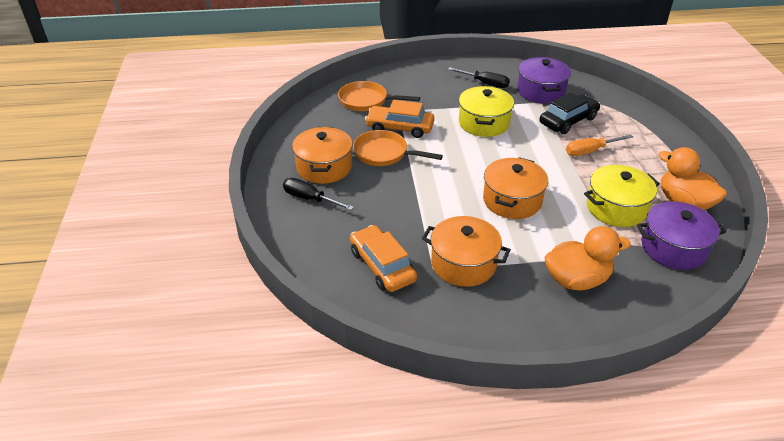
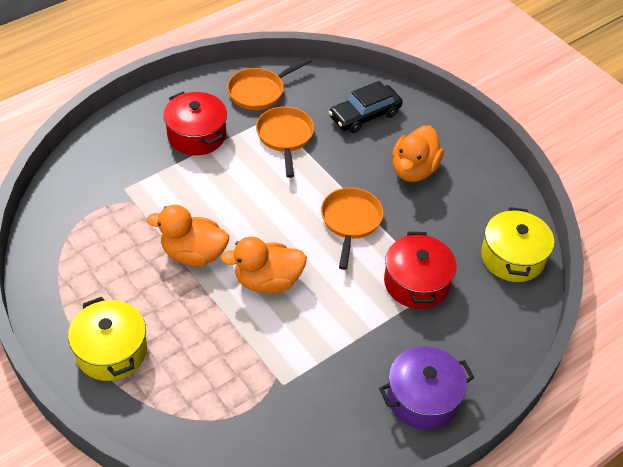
black screwdriver: 2 -> 0
orange car: 2 -> 0
orange duck: 2 -> 3
orange pan: 2 -> 3
orange pot: 3 -> 0
orange screwdriver: 1 -> 0
purple pot: 2 -> 1
red pot: 0 -> 2

